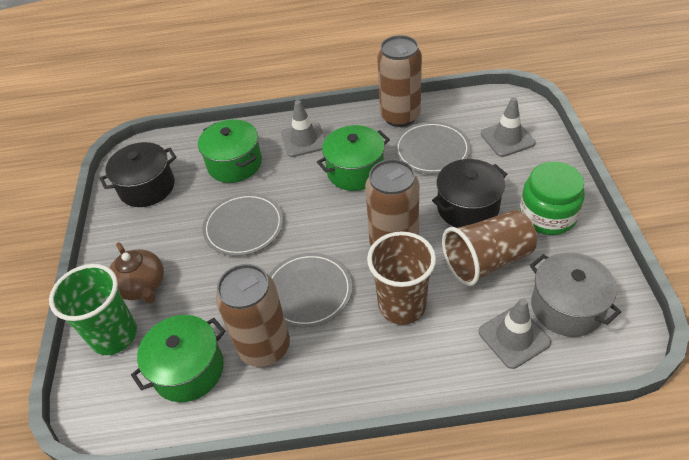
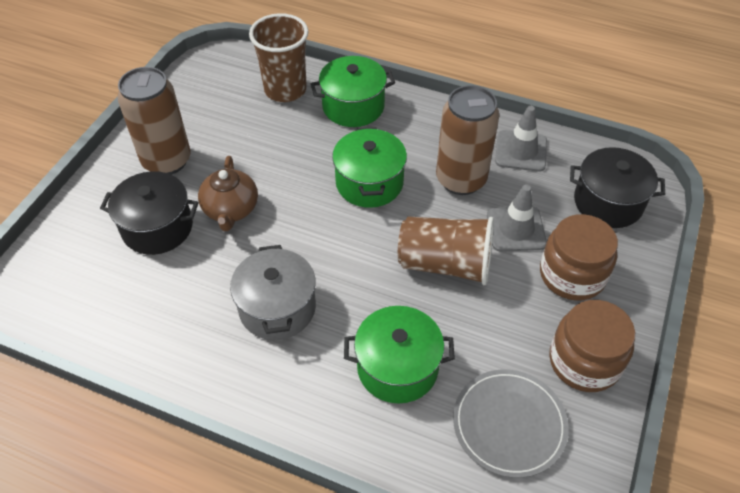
brown can: 3 -> 2
brown jar: 0 -> 2
green cup: 1 -> 0
green jar: 1 -> 0
grey plate: 3 -> 1
grey traffic cone: 3 -> 2

